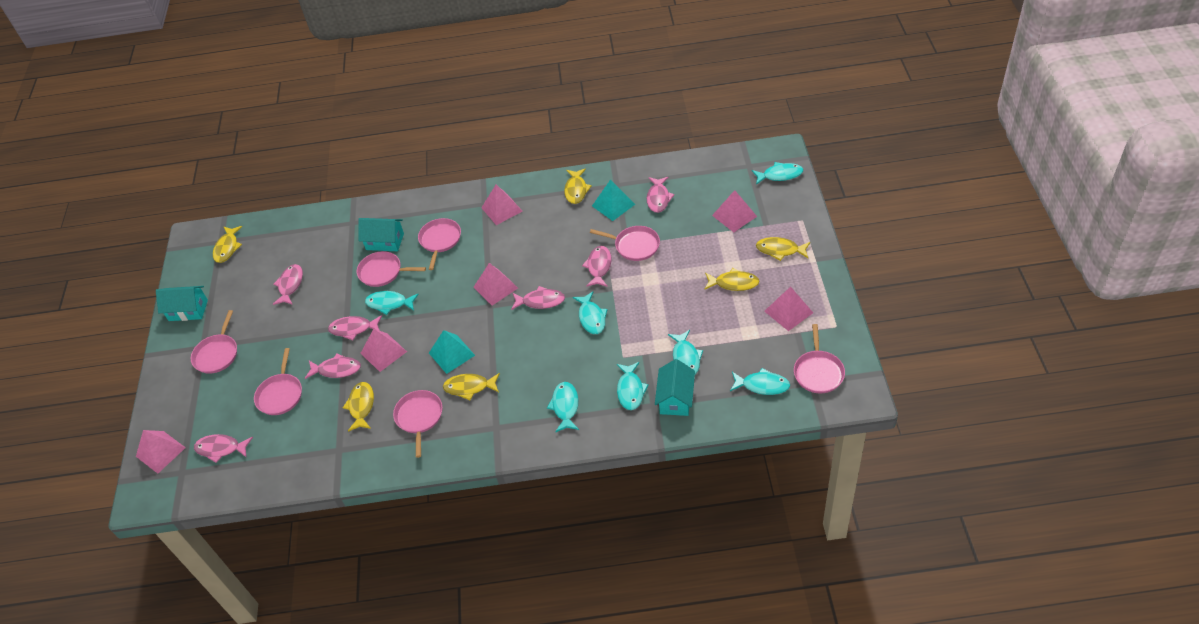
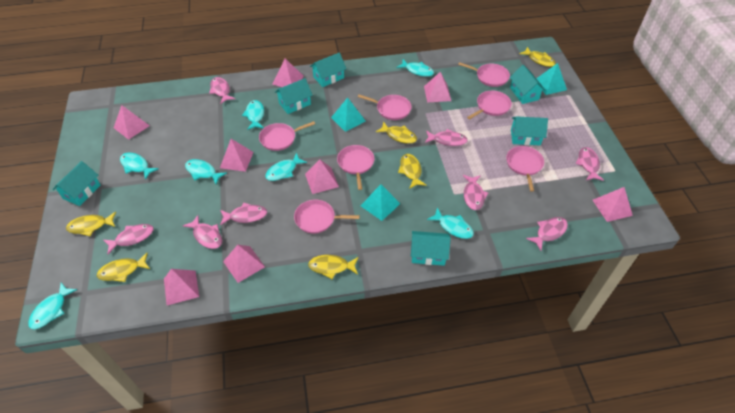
pink fish: 7 -> 8
pink pyramid: 6 -> 8
turquoise house: 3 -> 6
turquoise pyramid: 2 -> 3

